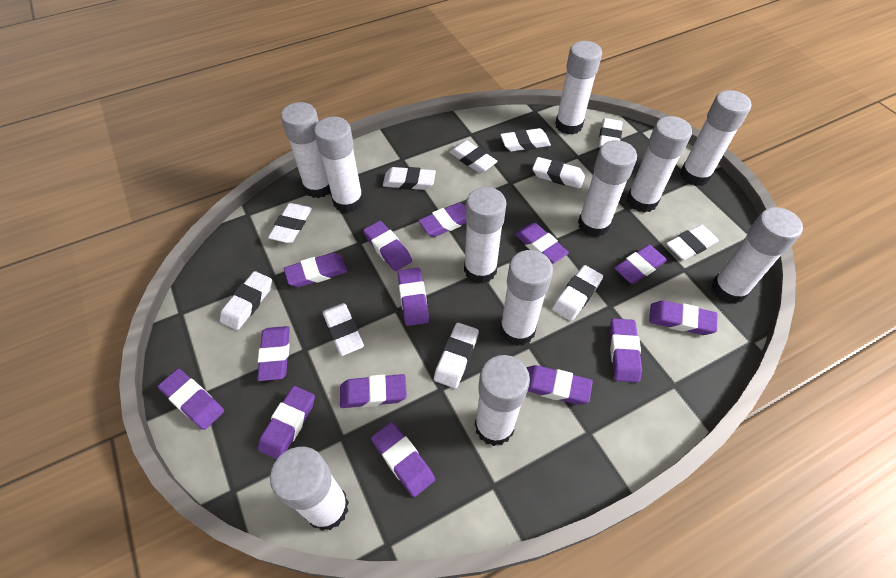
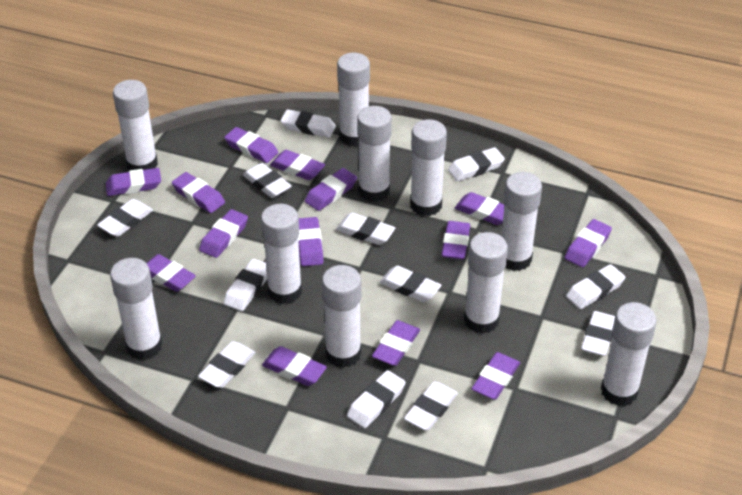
white eraser: 11 -> 12
white glue stick: 11 -> 10

